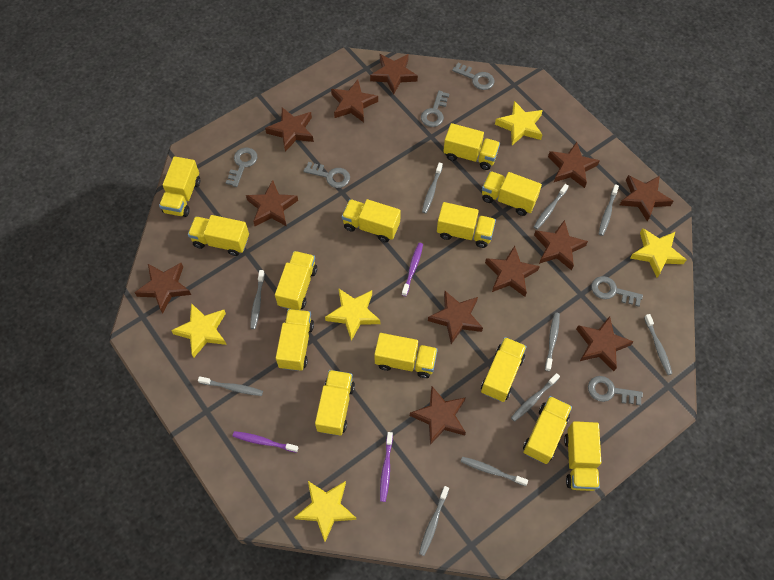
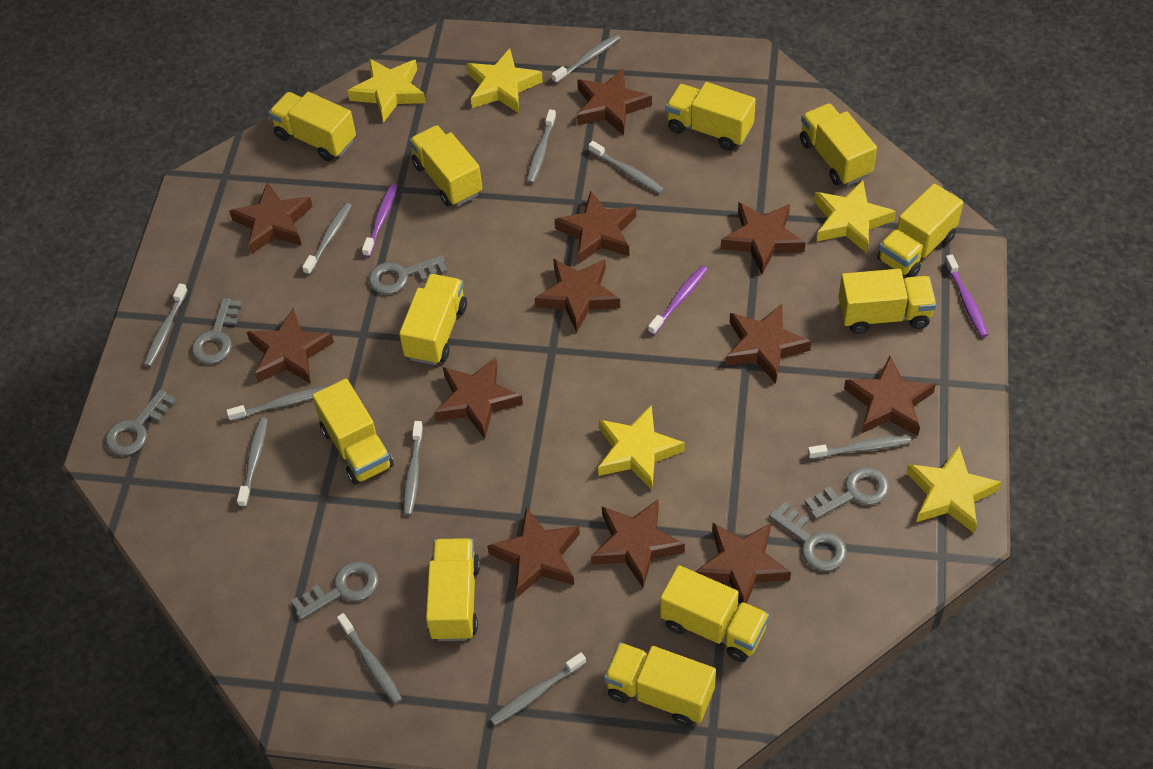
grey toothbrush: 10 -> 11
yellow truck: 13 -> 11

